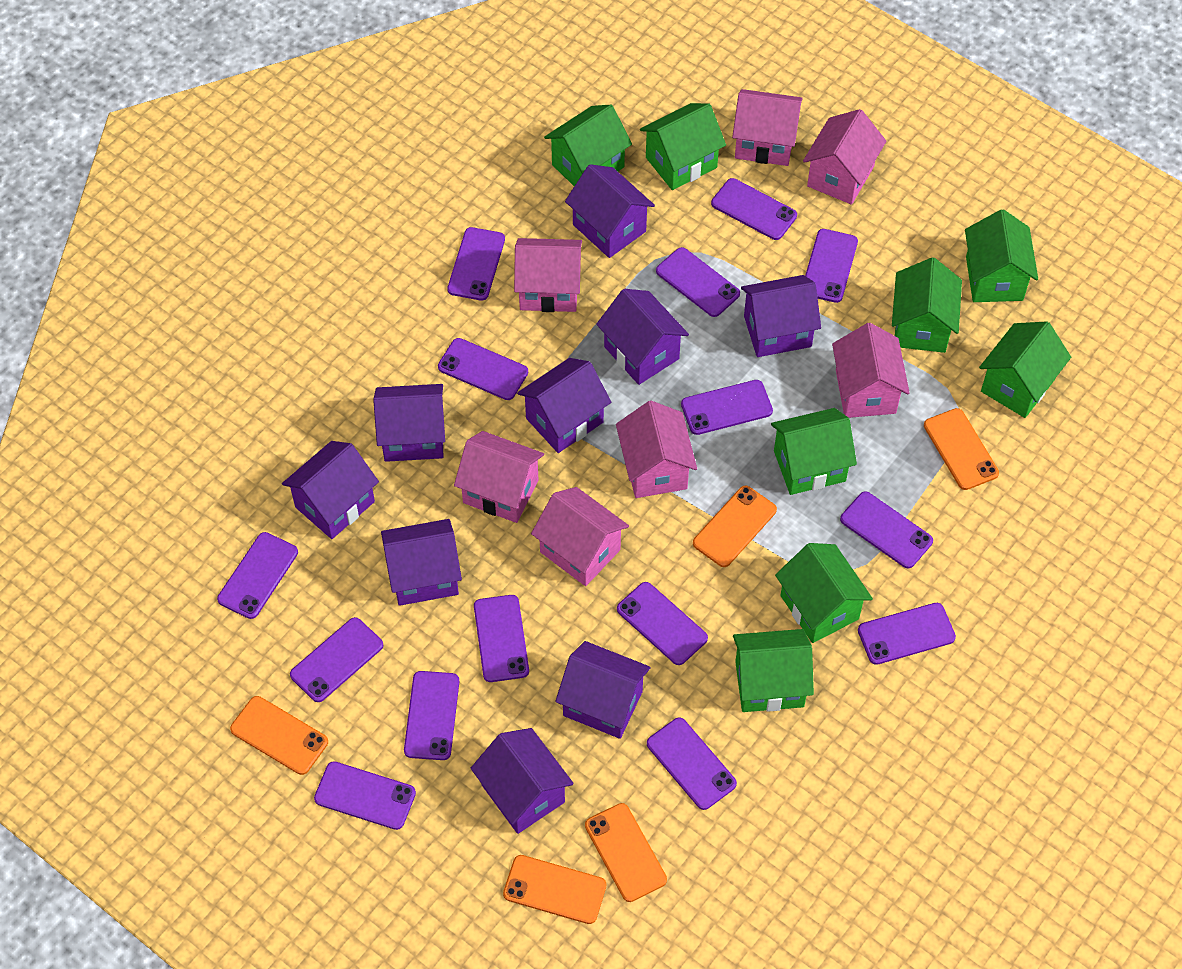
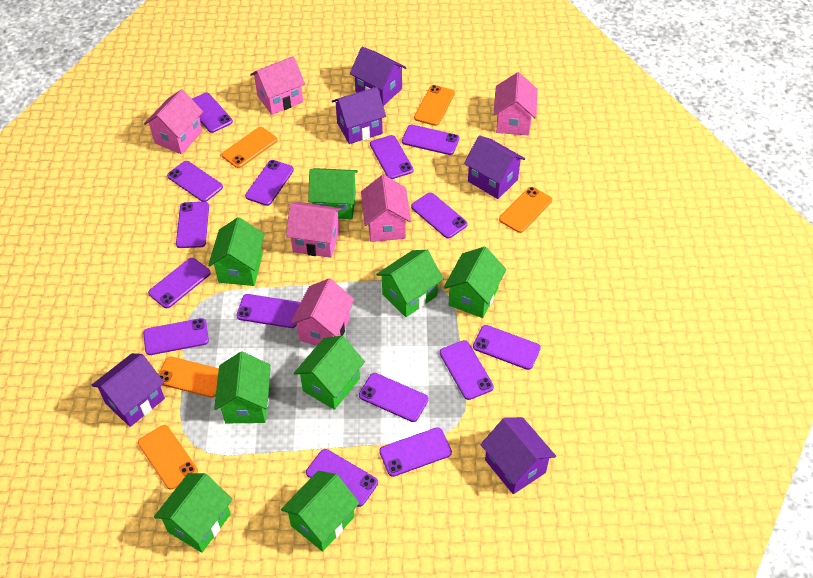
pink house: 7 -> 6
purple house: 9 -> 5

